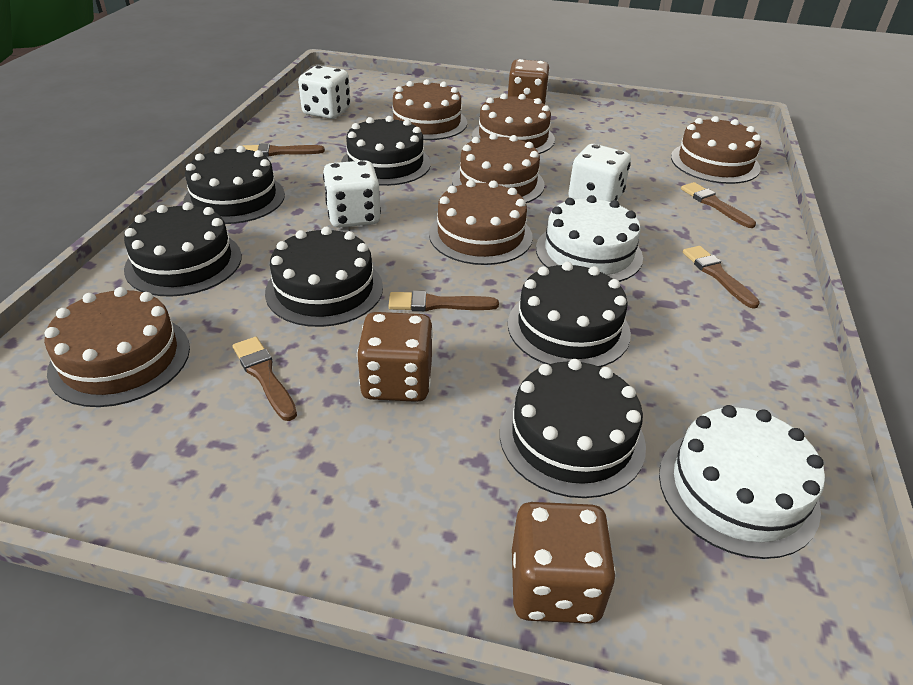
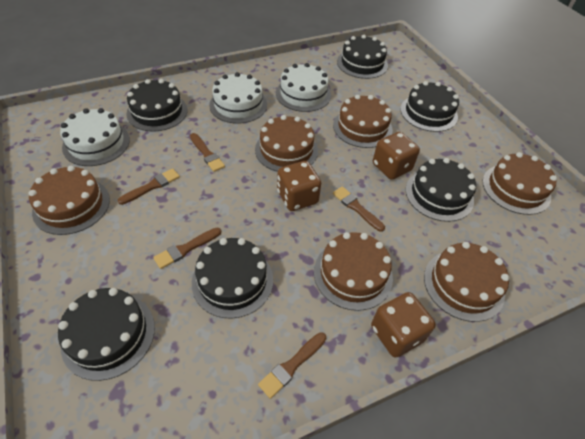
white cake: 2 -> 3
white dice: 3 -> 0

